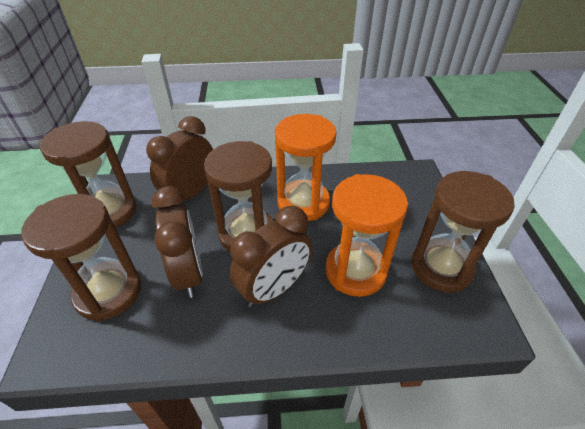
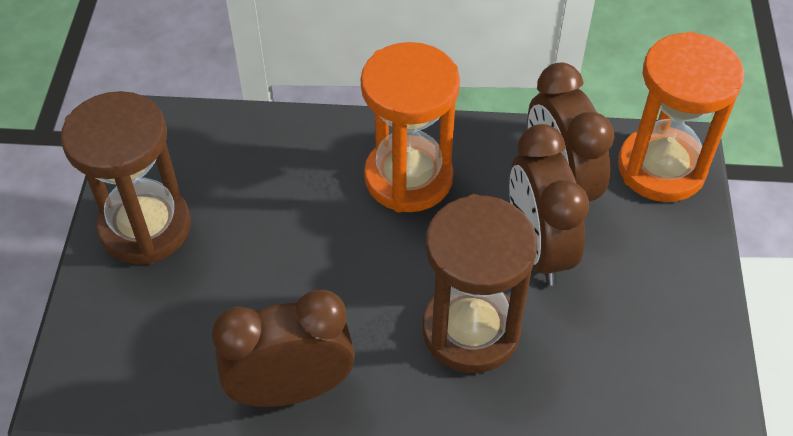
brown hourglass: 4 -> 2

